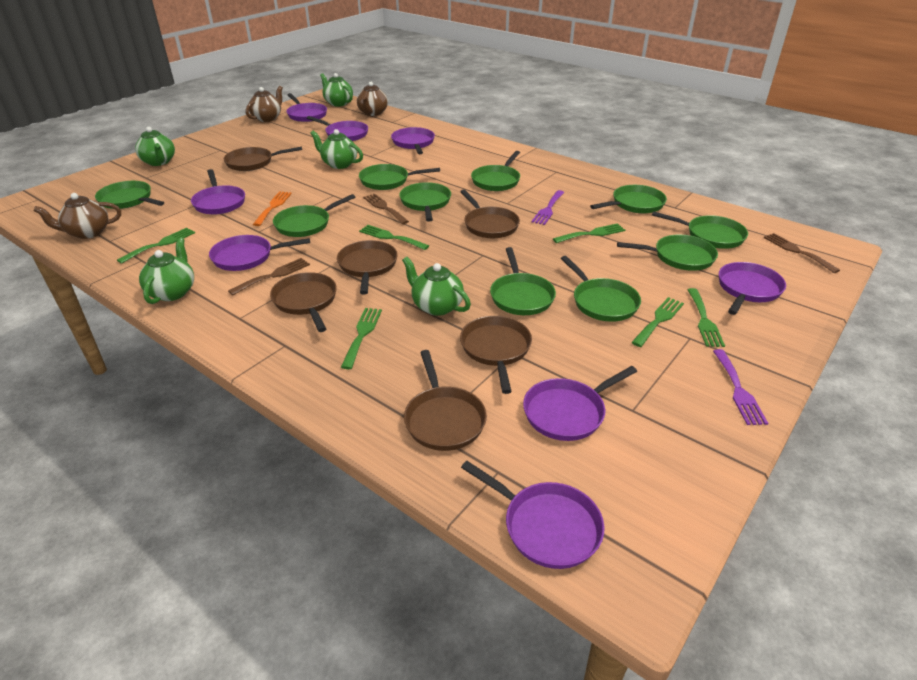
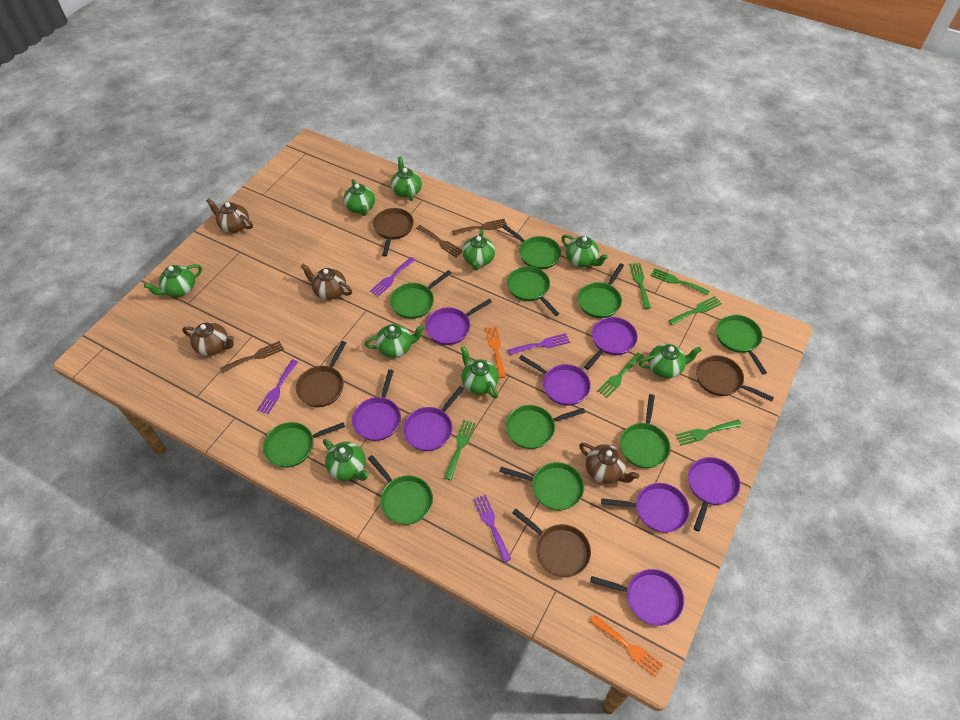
brown pan: 6 -> 4
brown teapot: 3 -> 4
green teapot: 5 -> 9
orange fork: 1 -> 2
purple fork: 2 -> 4

